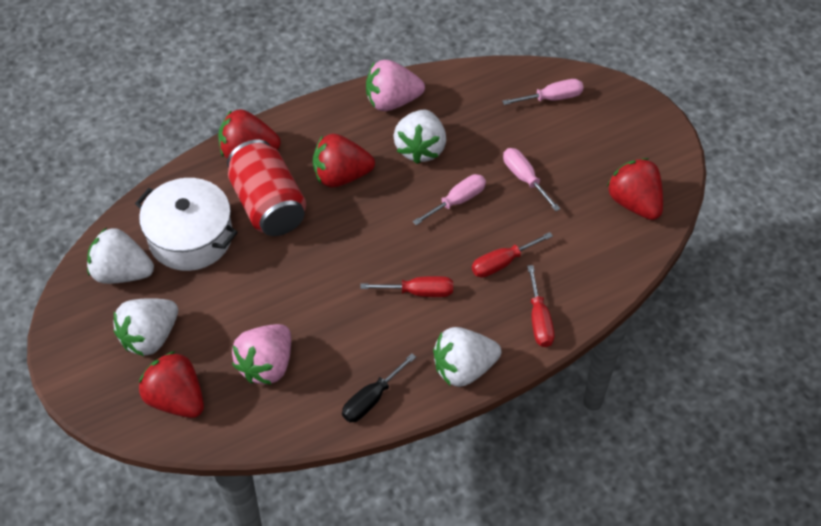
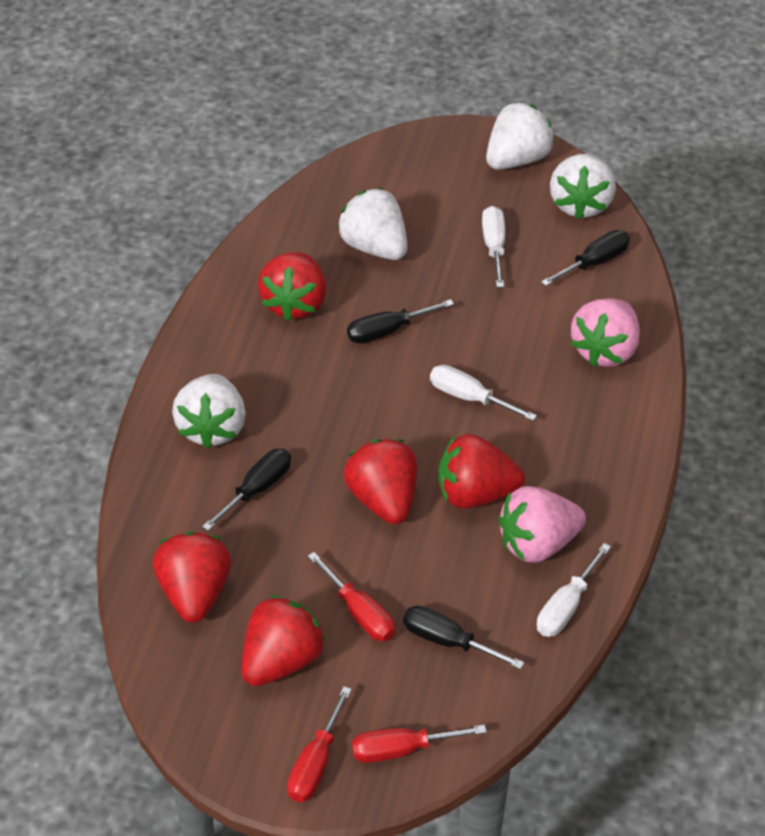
black screwdriver: 1 -> 4
pink screwdriver: 3 -> 0
red can: 1 -> 0
red strawberry: 4 -> 5
white pot: 1 -> 0
white screwdriver: 0 -> 3

